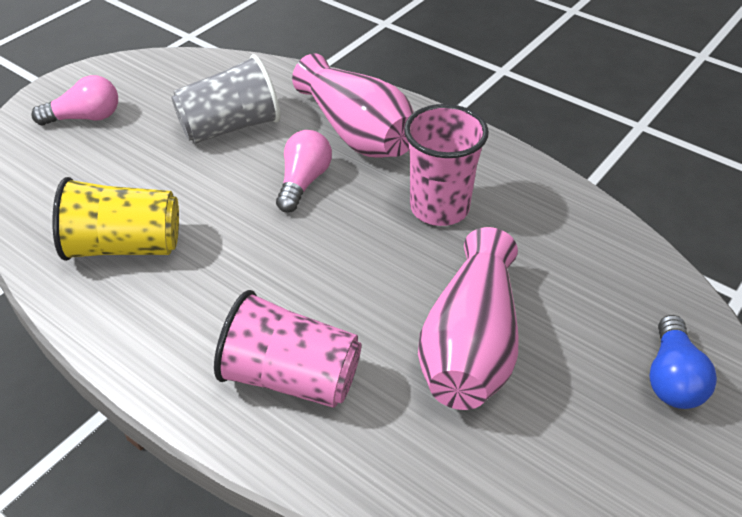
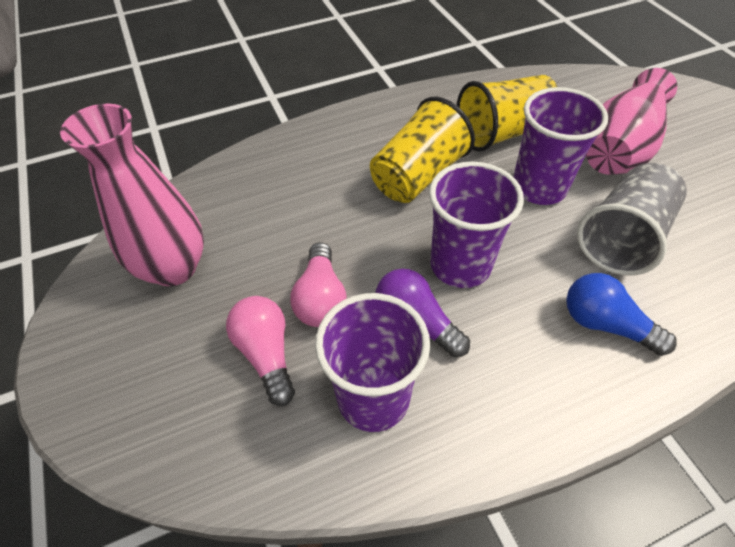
pink cup: 2 -> 0
purple cup: 0 -> 3
purple light bulb: 0 -> 1
yellow cup: 1 -> 2

